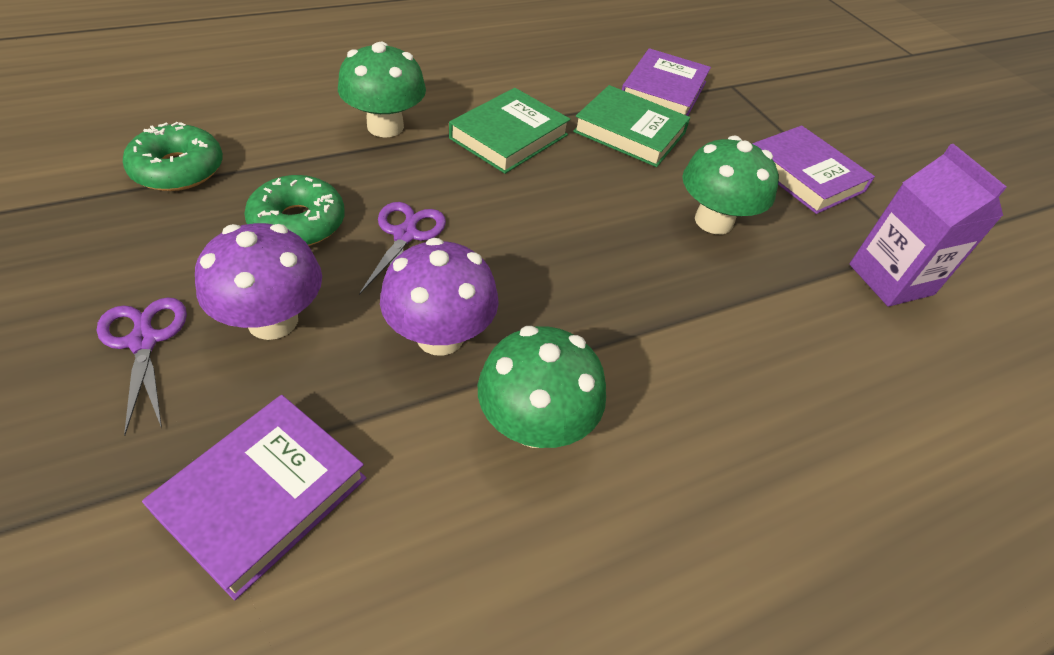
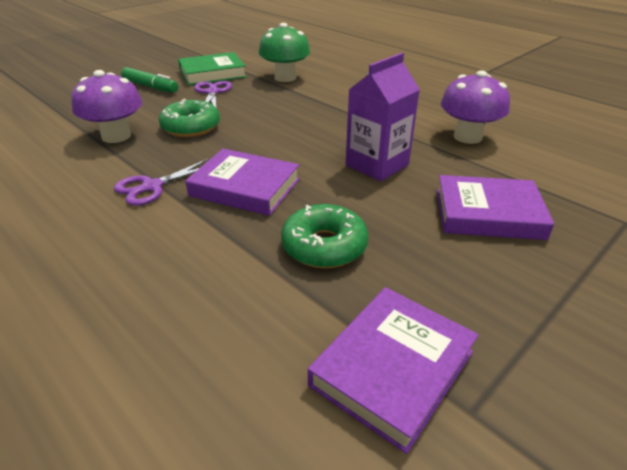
green book: 2 -> 1
green marker: 0 -> 1
green mushroom: 3 -> 1

